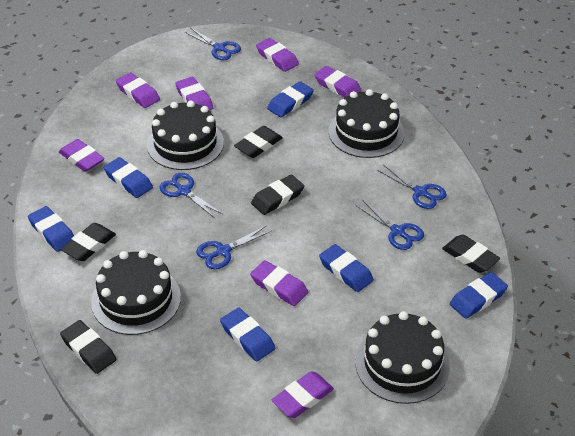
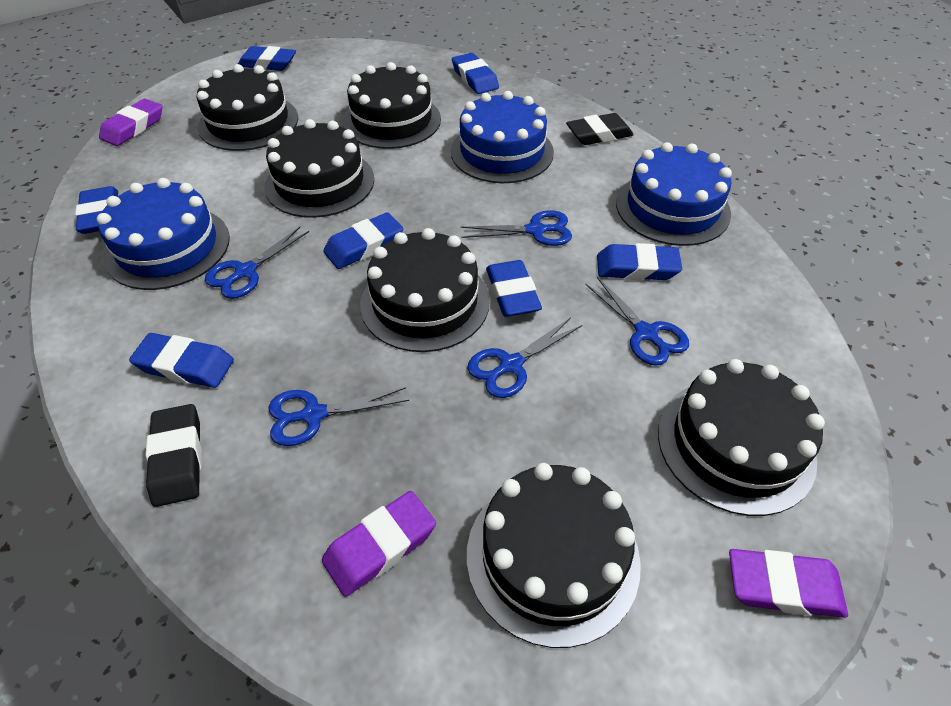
black cake: 4 -> 6
black eraser: 5 -> 2
blue cake: 0 -> 3
blue eraser: 6 -> 7
purple eraser: 7 -> 3

